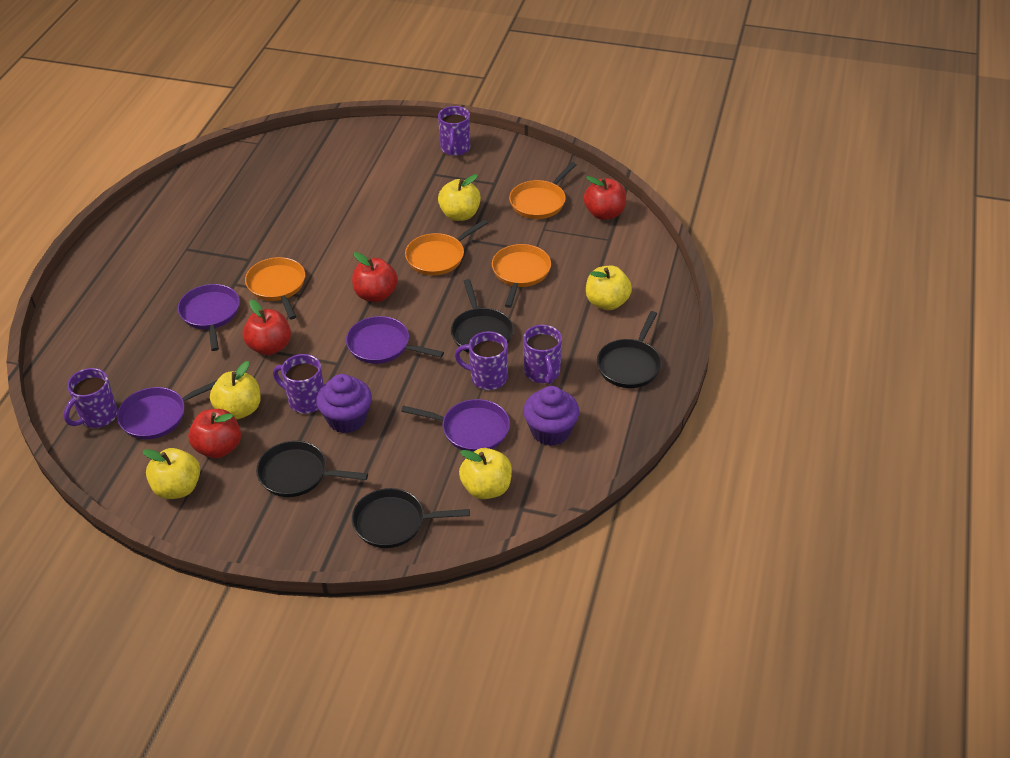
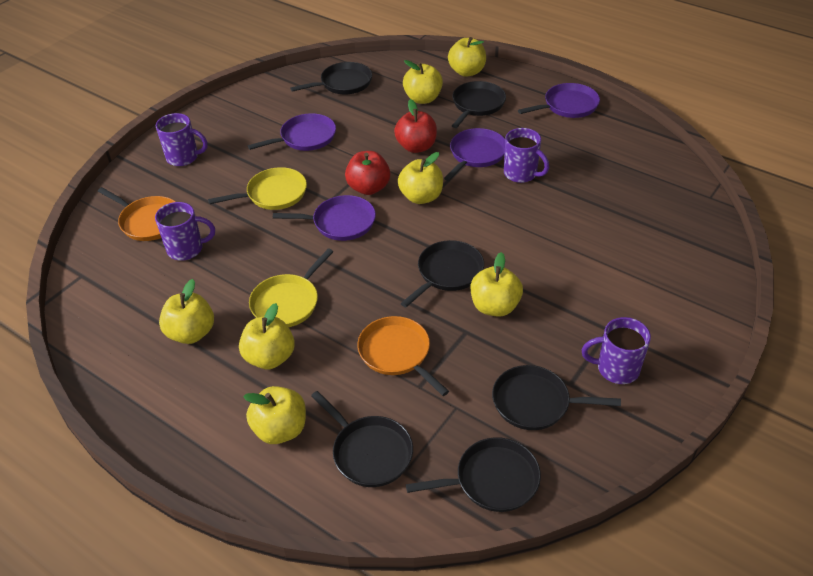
black pan: 4 -> 6
orange pan: 4 -> 2
purple cupcake: 2 -> 0
purple mug: 5 -> 4
red apple: 4 -> 2
yellow apple: 5 -> 7
yellow pan: 0 -> 2

